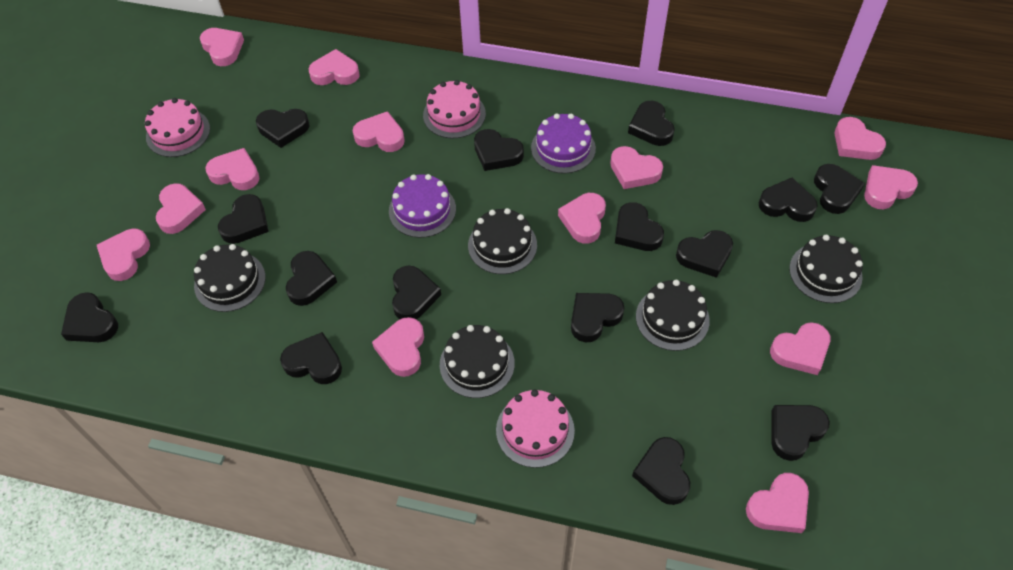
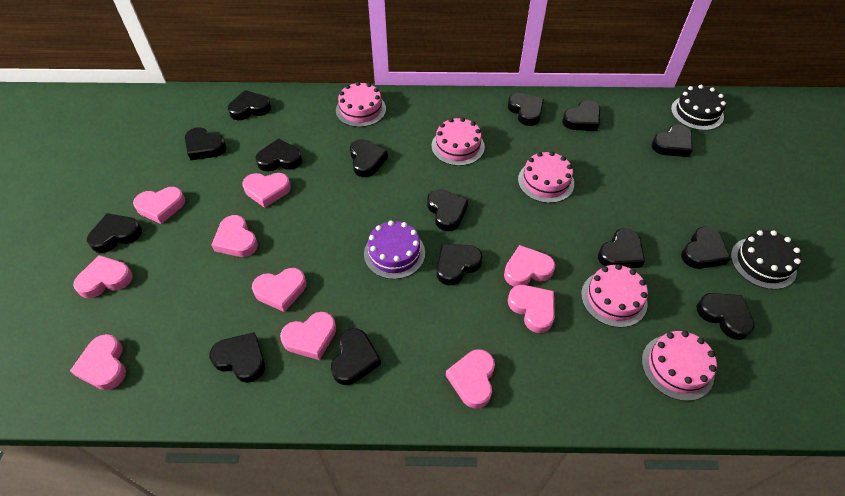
black cake: 5 -> 2
pink cake: 3 -> 5
pink heart: 13 -> 10
purple cake: 2 -> 1

